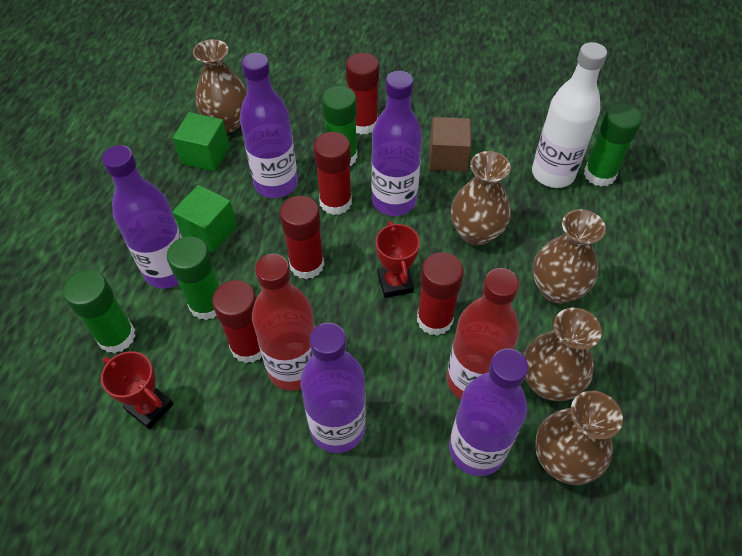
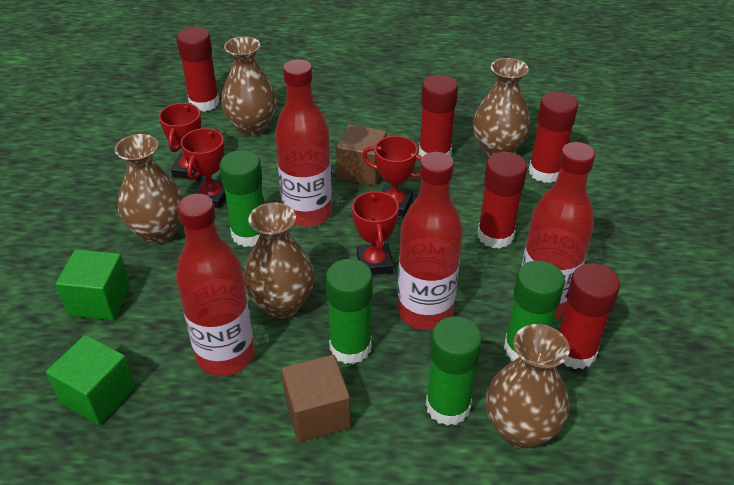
brown cube: 1 -> 2
purple bottle: 5 -> 0
red bottle: 2 -> 4
red trophy: 2 -> 4
white bottle: 1 -> 0

